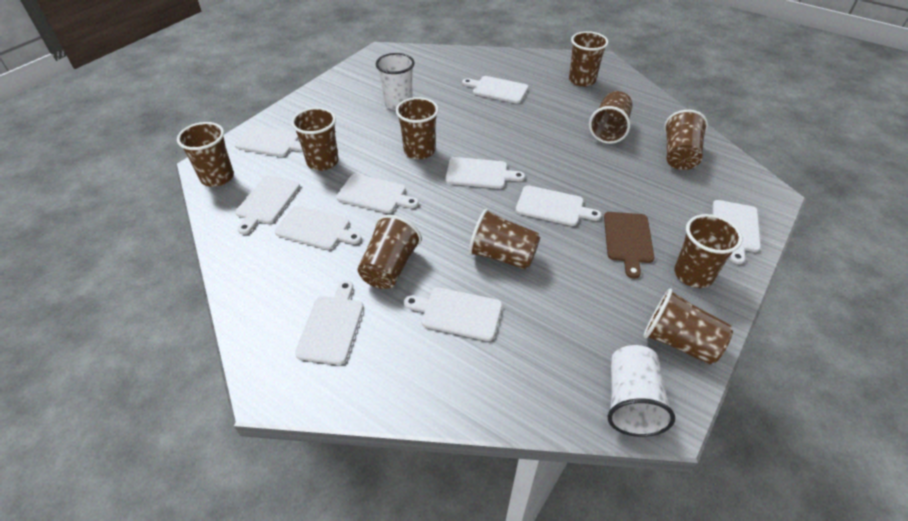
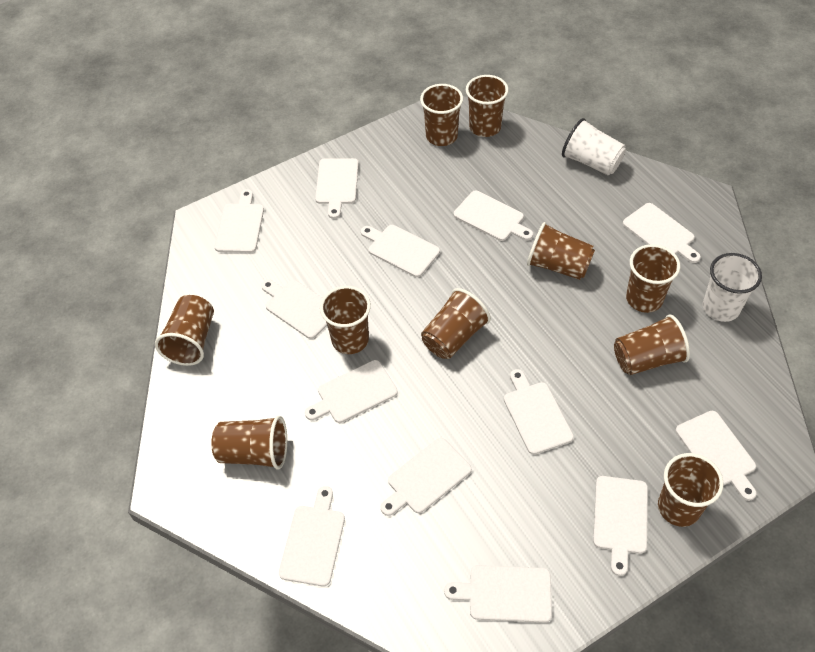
brown cutting board: 1 -> 0
white cutting board: 10 -> 13

